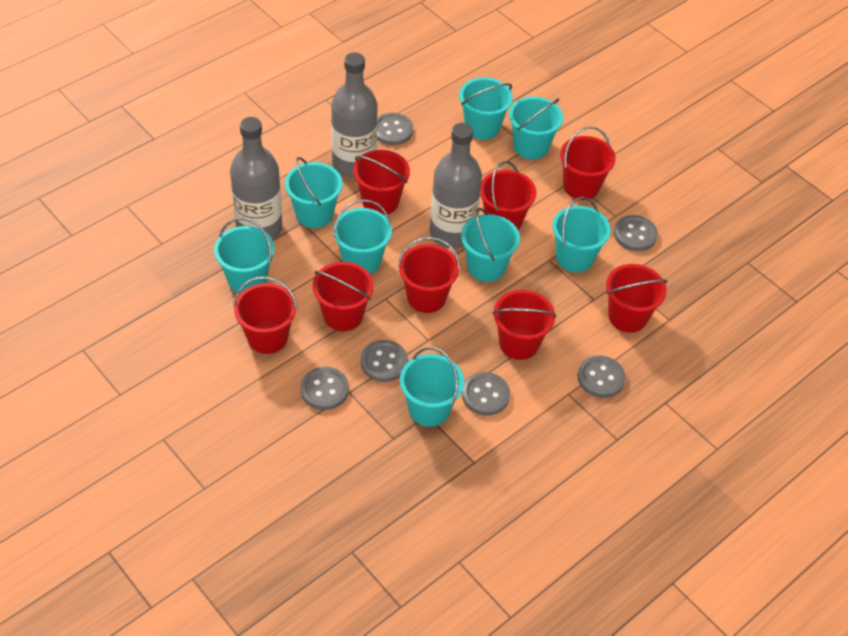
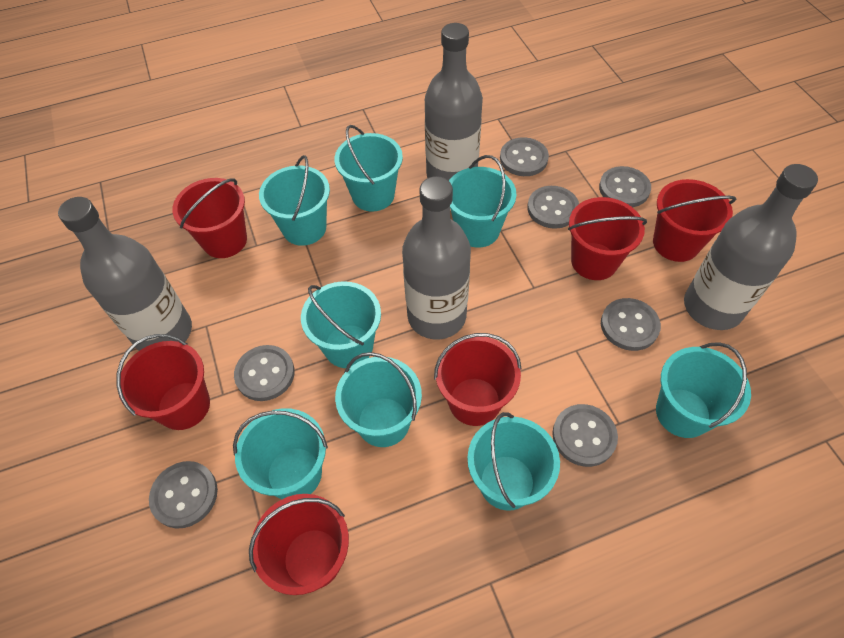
grey bottle: 3 -> 4
grey button: 6 -> 7
red bucket: 8 -> 6

